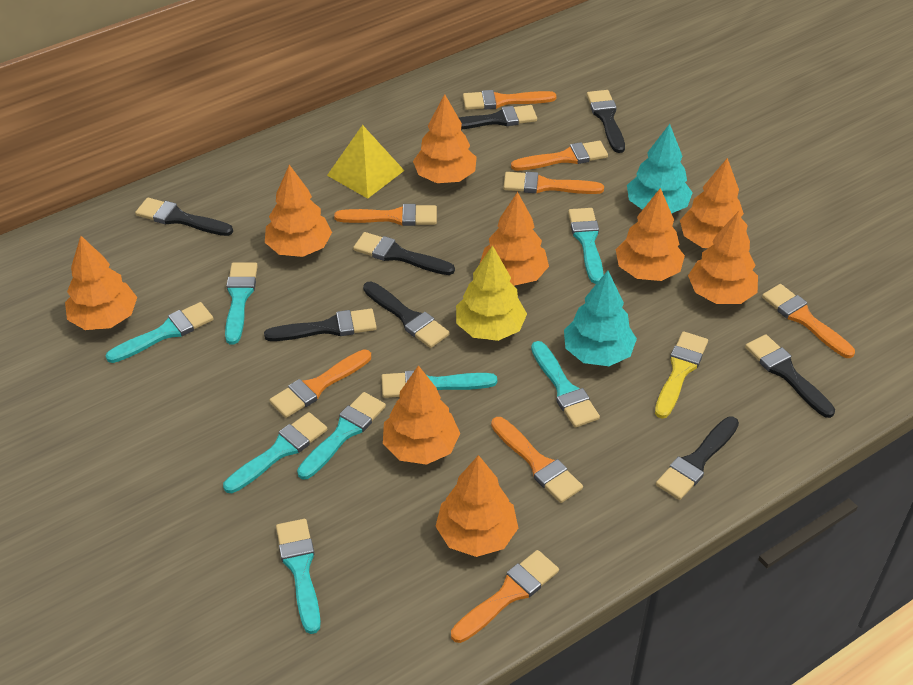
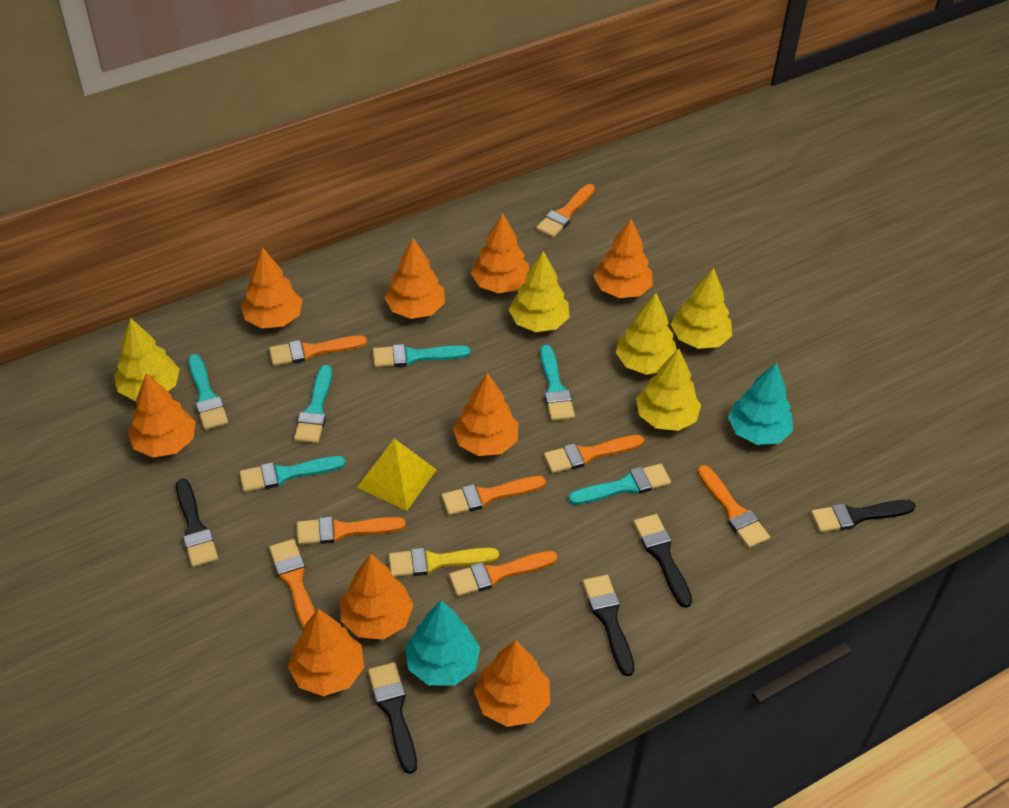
black brush: 8 -> 5
turquoise brush: 8 -> 6
yellow tree: 1 -> 5

